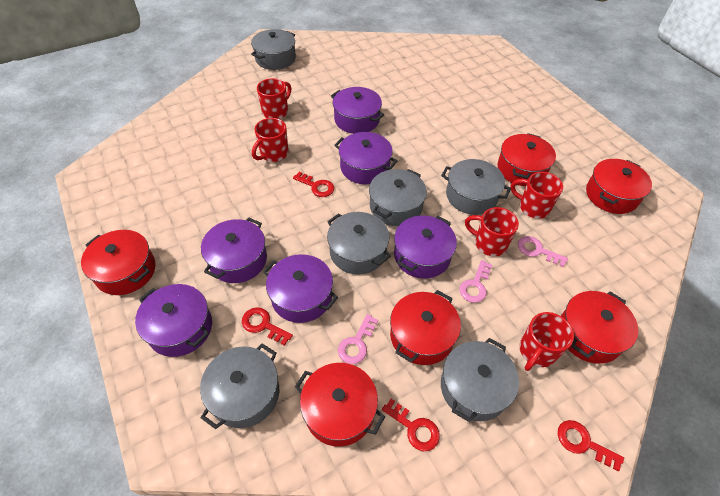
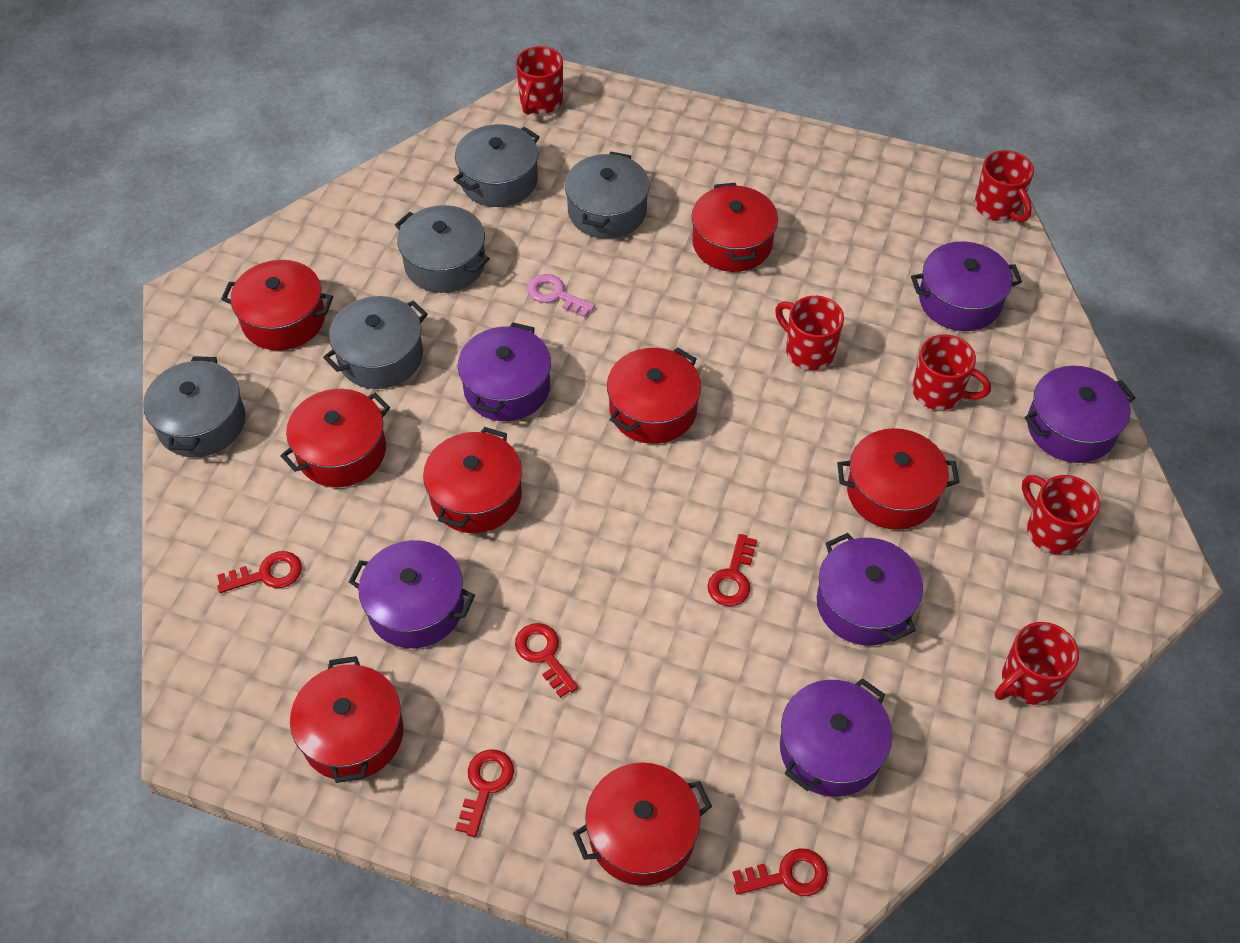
grey pot: 6 -> 5
pink key: 3 -> 1
red key: 4 -> 5
red mug: 5 -> 6
red pot: 6 -> 8

